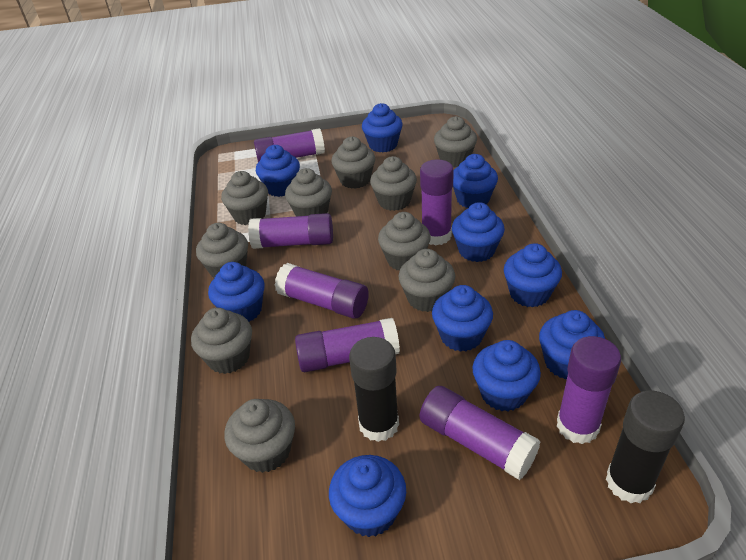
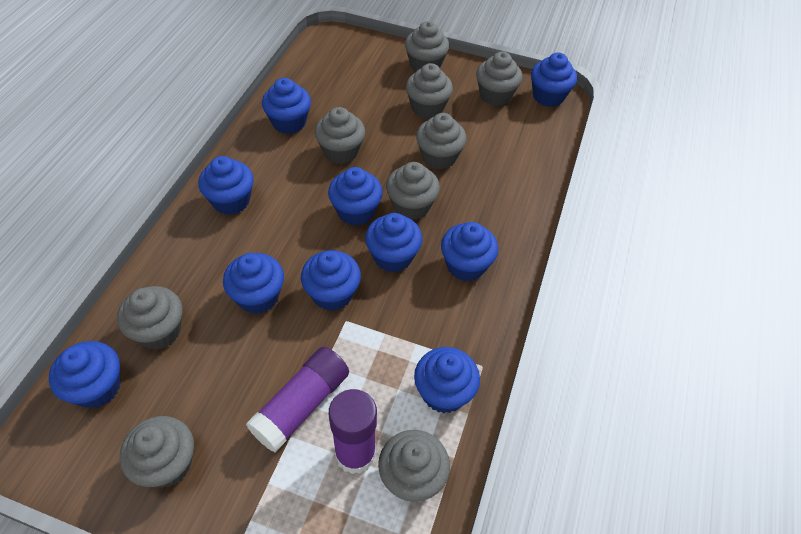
black glue stick: 2 -> 0
grey cupcake: 10 -> 9
purple glue stick: 7 -> 2

